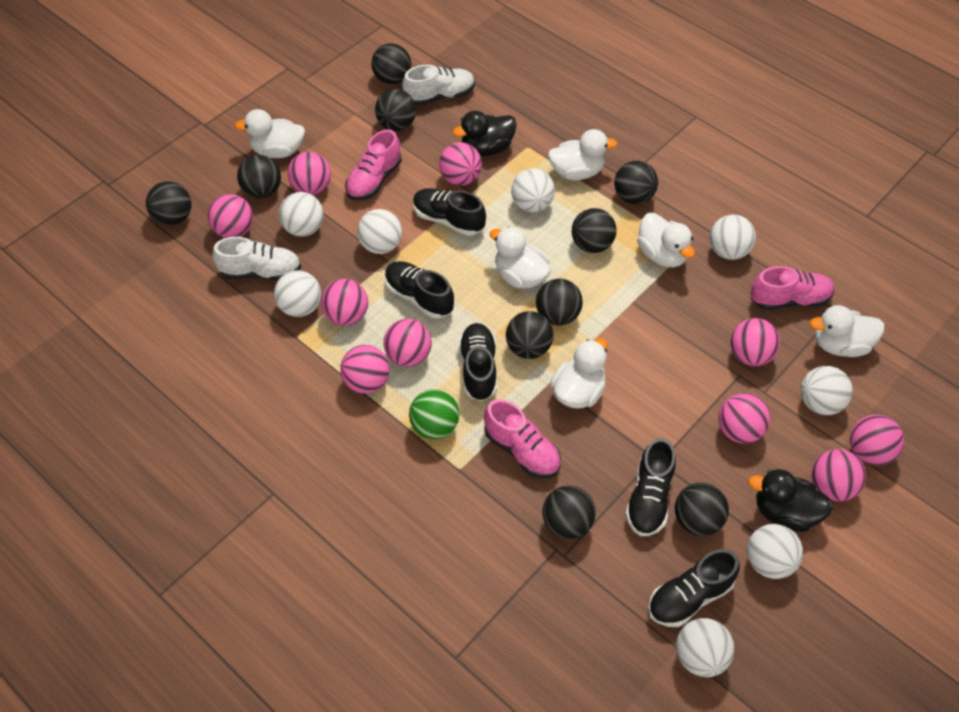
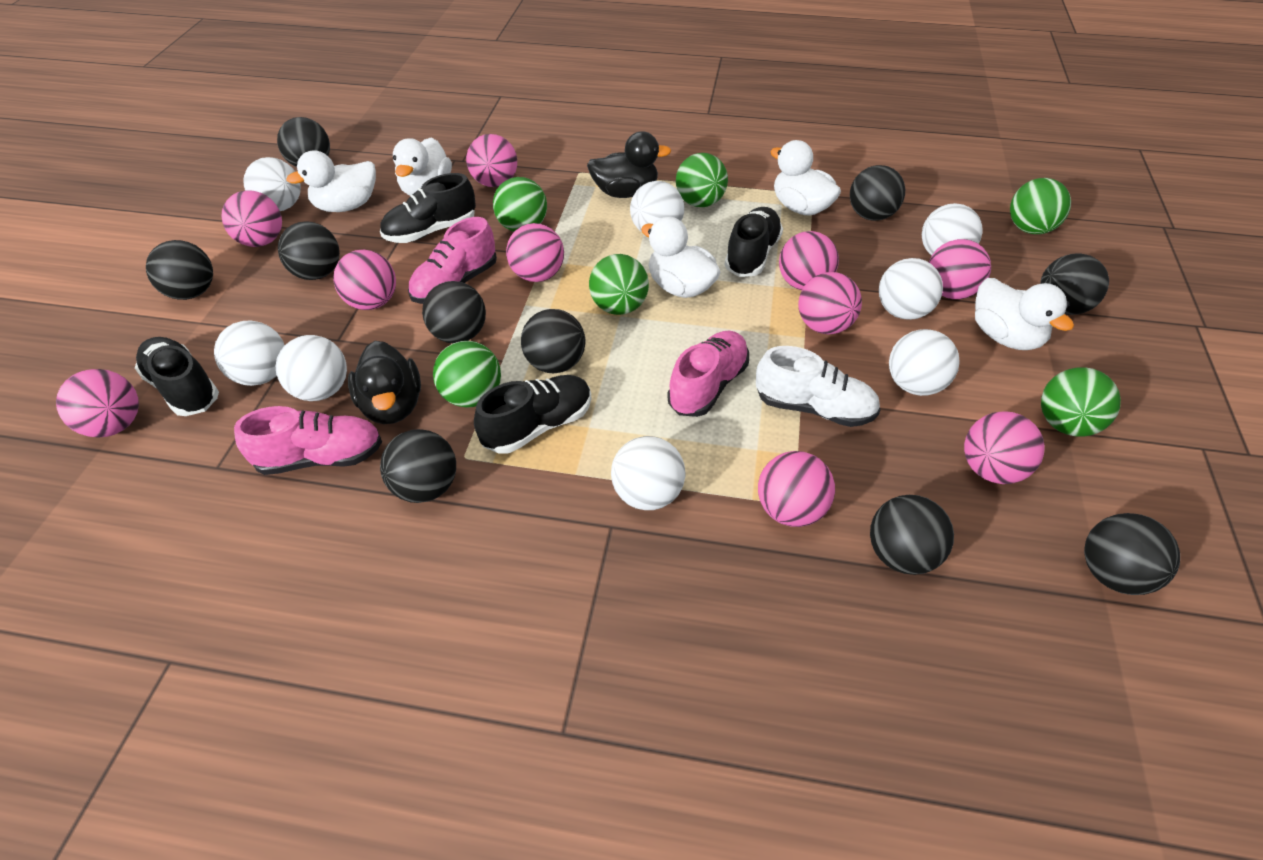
black shoe: 5 -> 4
green ball: 1 -> 6
white duck: 6 -> 5
white shoe: 2 -> 1

